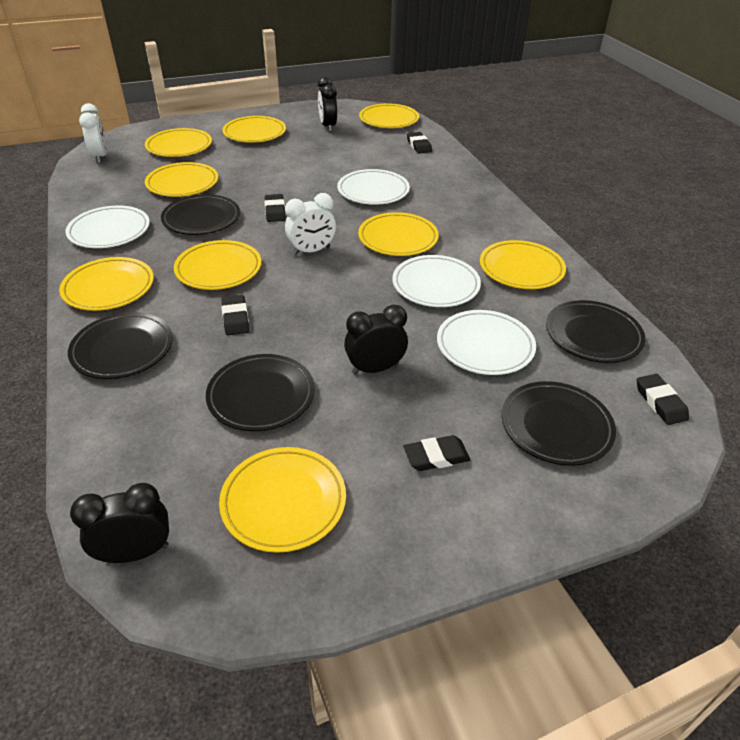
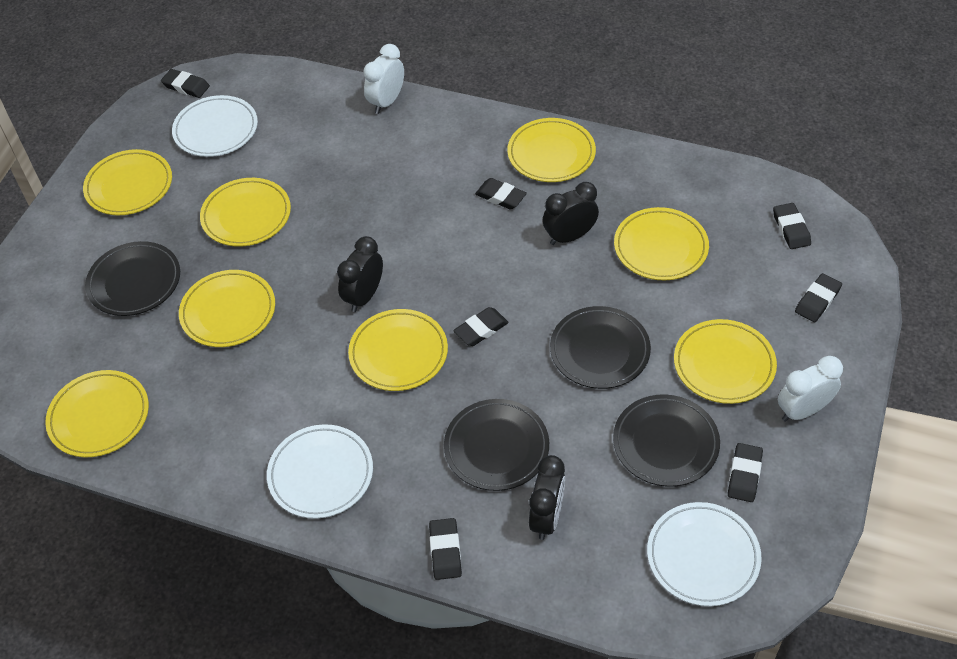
black eraser: 5 -> 7
black plate: 5 -> 4
white plate: 4 -> 3
yellow plate: 9 -> 8

